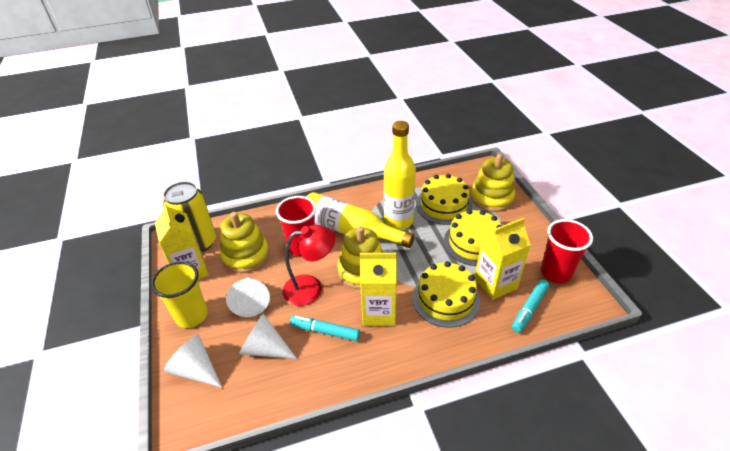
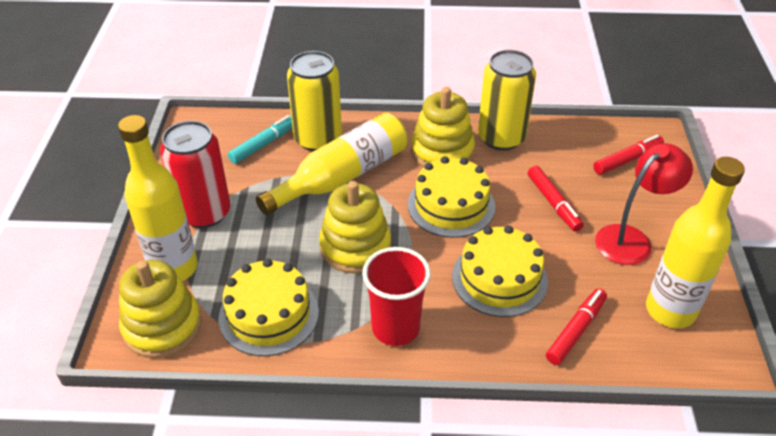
red can: 0 -> 1
red cup: 2 -> 1
red marker: 0 -> 3
turquoise marker: 2 -> 1
white cone: 3 -> 0
yellow bottle: 2 -> 3
yellow can: 1 -> 2
yellow carton: 3 -> 0
yellow cup: 1 -> 0

